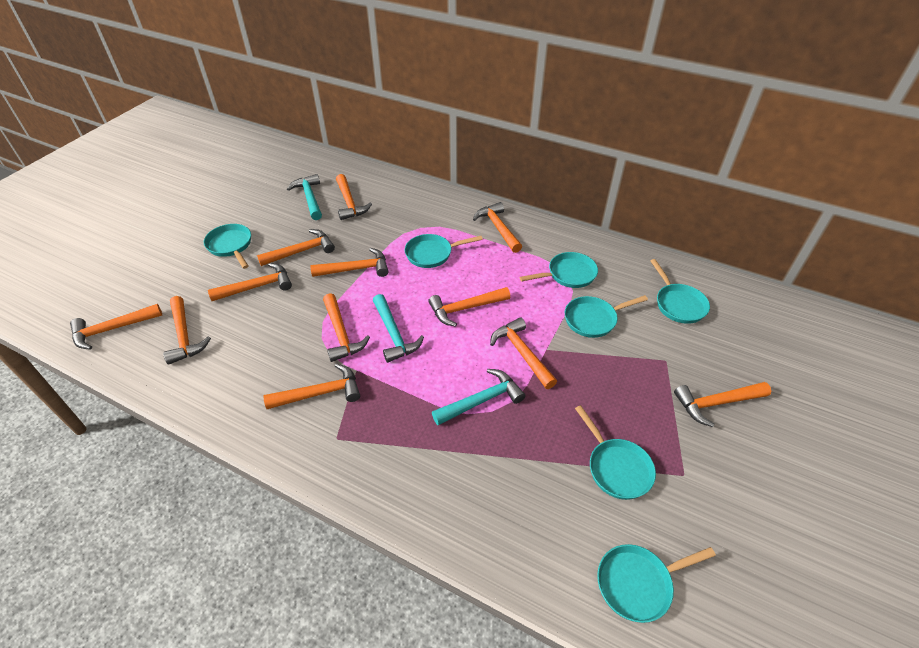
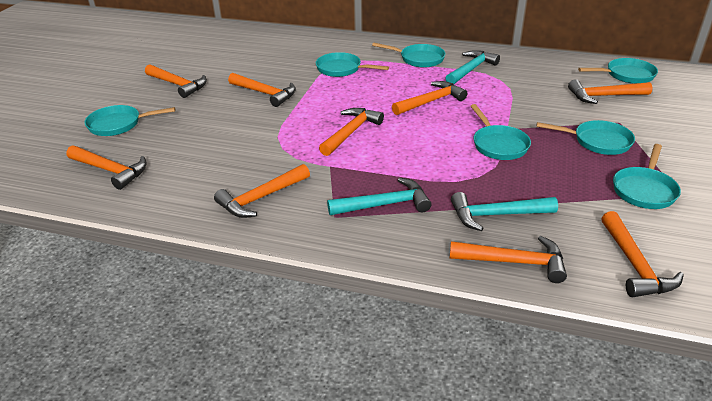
orange hammer: 12 -> 9

